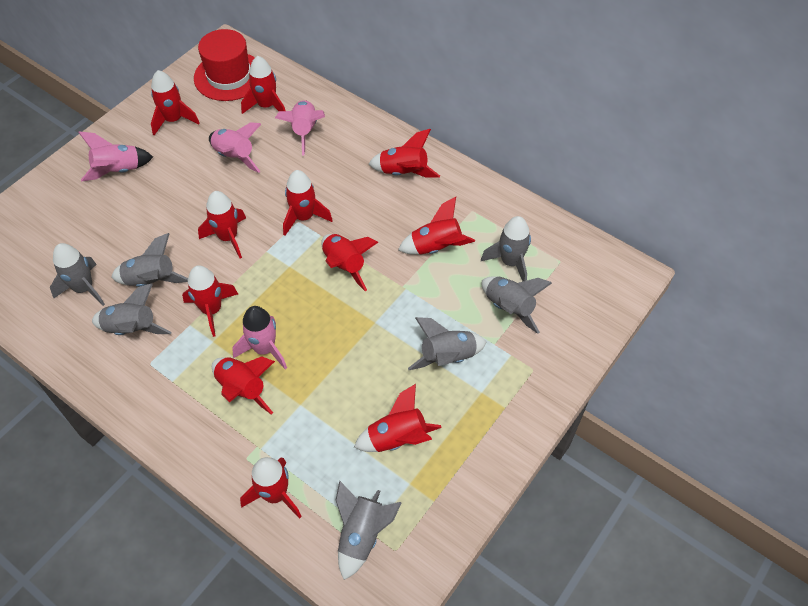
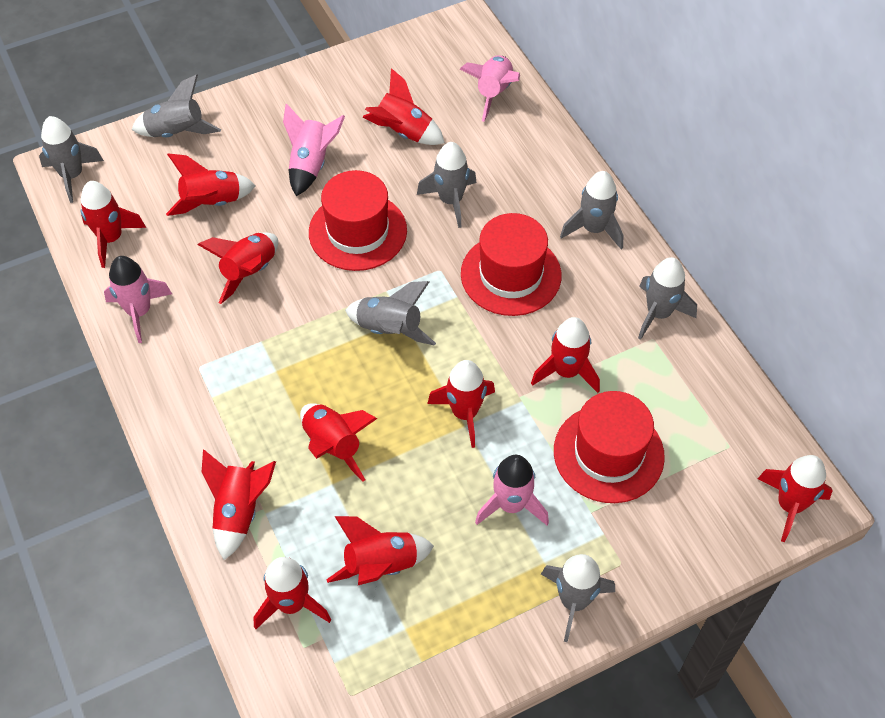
red hat: 1 -> 3

